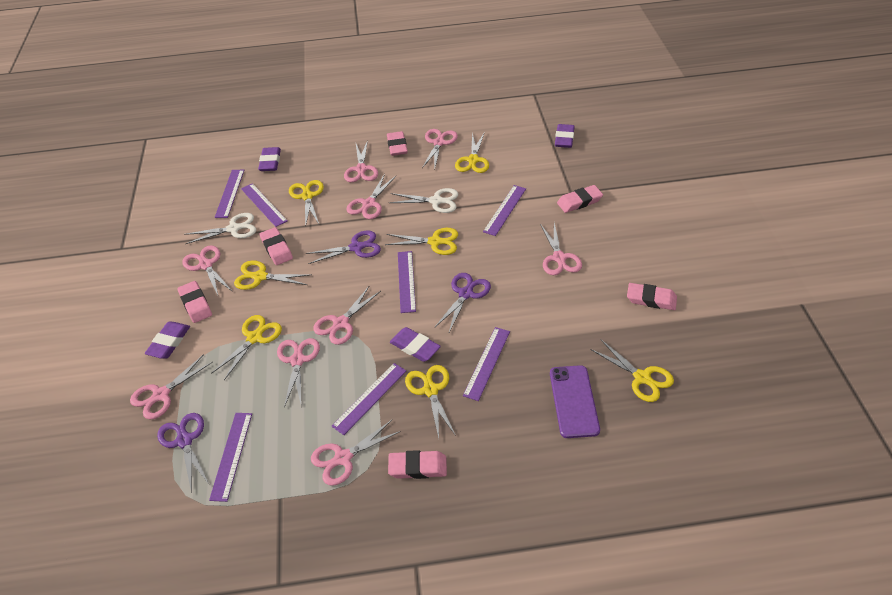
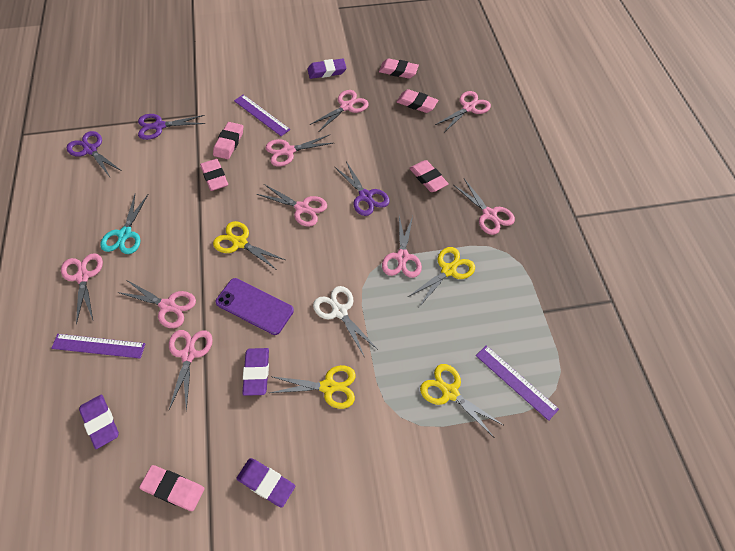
purple ruler: 7 -> 3
turquoise scissors: 0 -> 1
white scissors: 2 -> 1
yellow scissors: 7 -> 4

